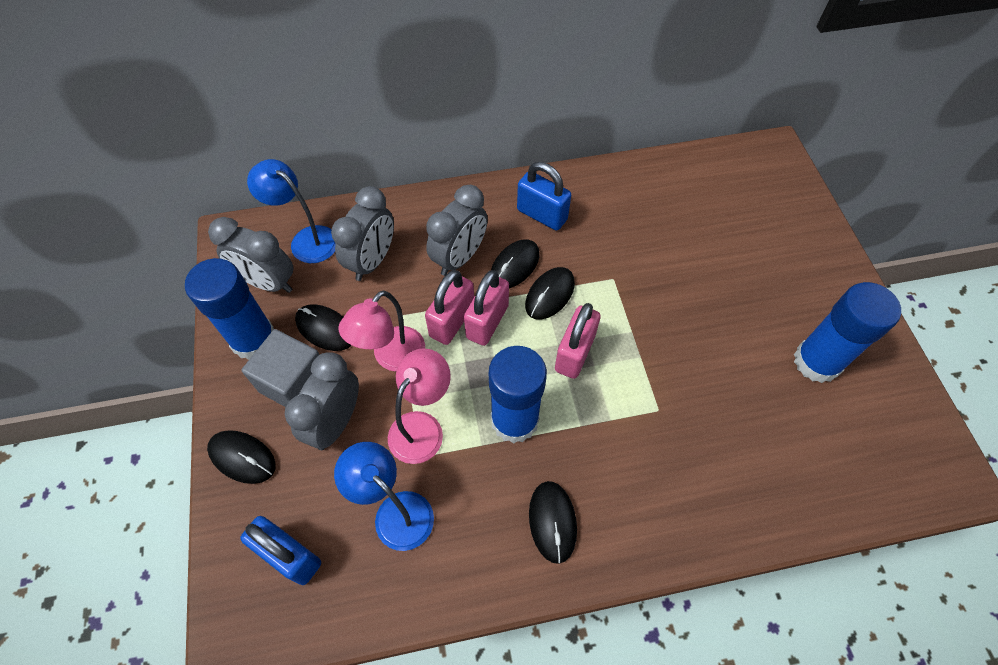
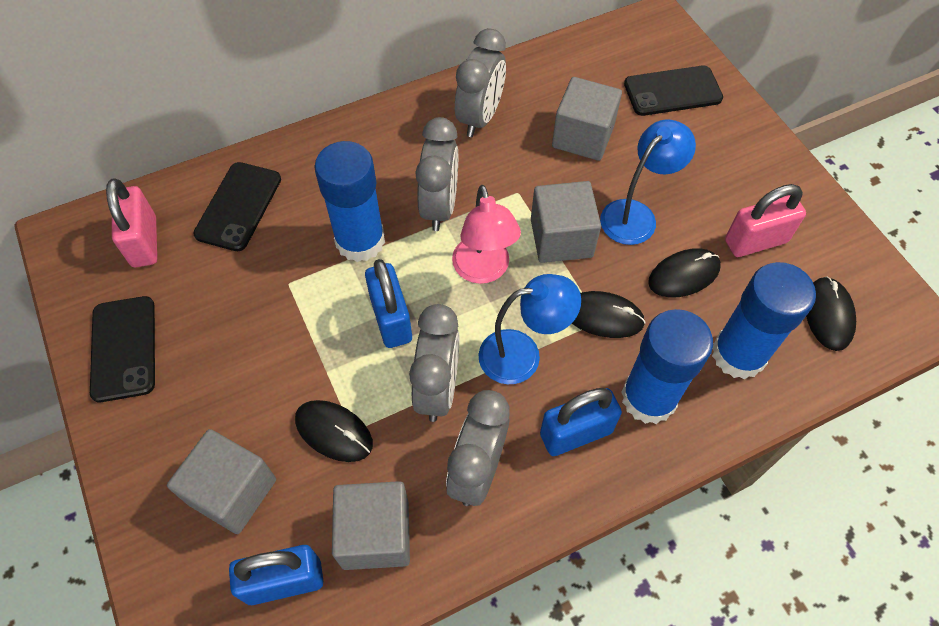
black mouse: 5 -> 4
black phone: 0 -> 3
blue padlock: 2 -> 3
grey cube: 1 -> 4
pink lamp: 2 -> 1
pink padlock: 3 -> 2

